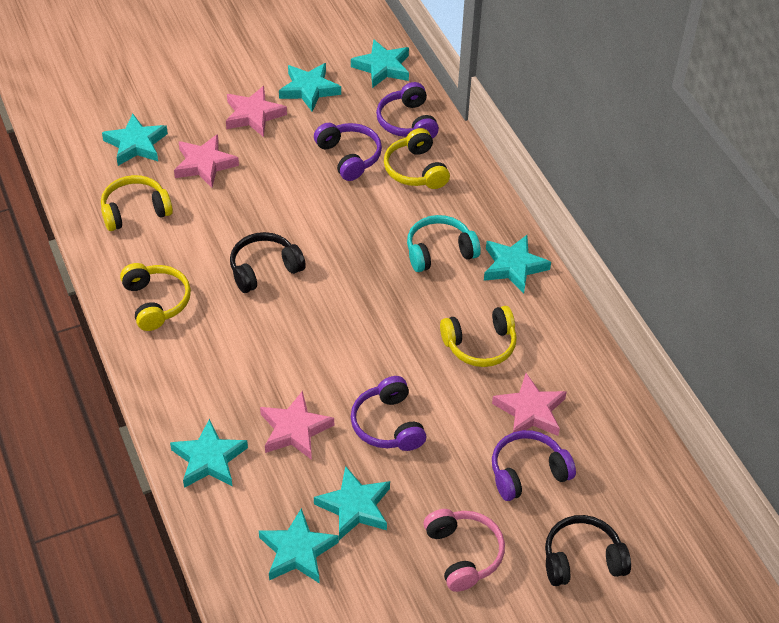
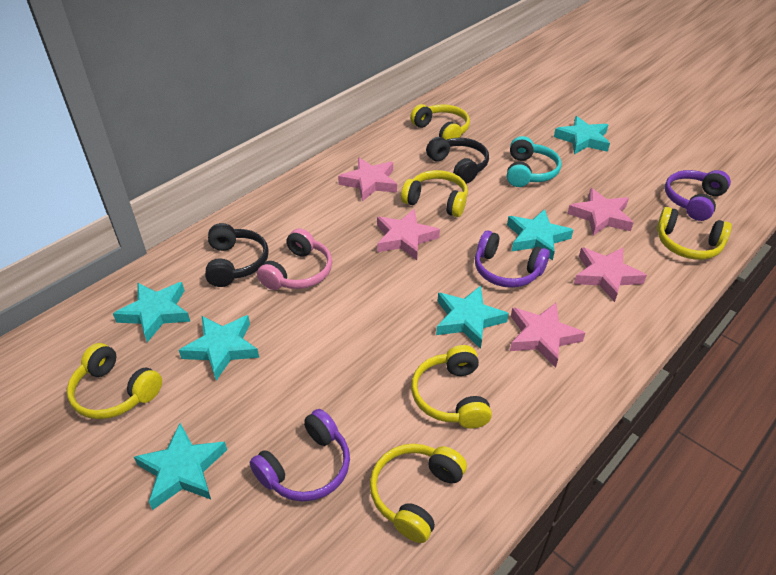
pink star: 4 -> 5
purple headphones: 4 -> 3
turquoise star: 7 -> 6
yellow headphones: 4 -> 6

